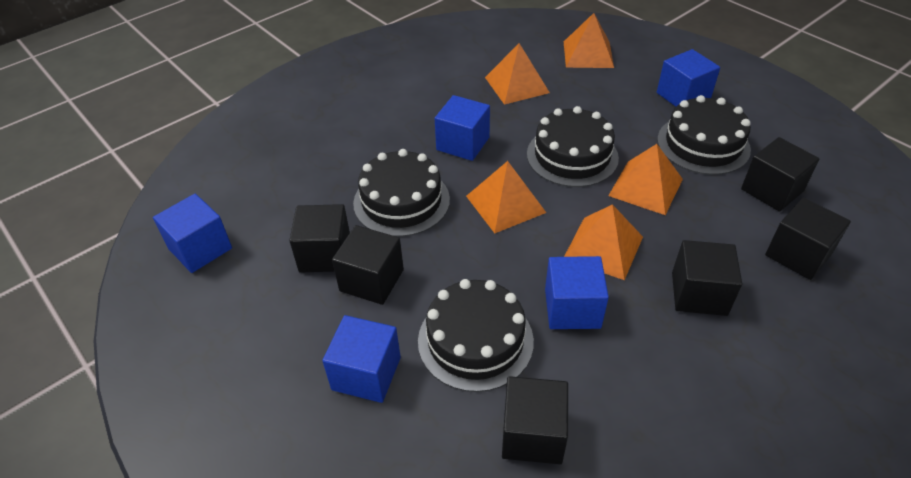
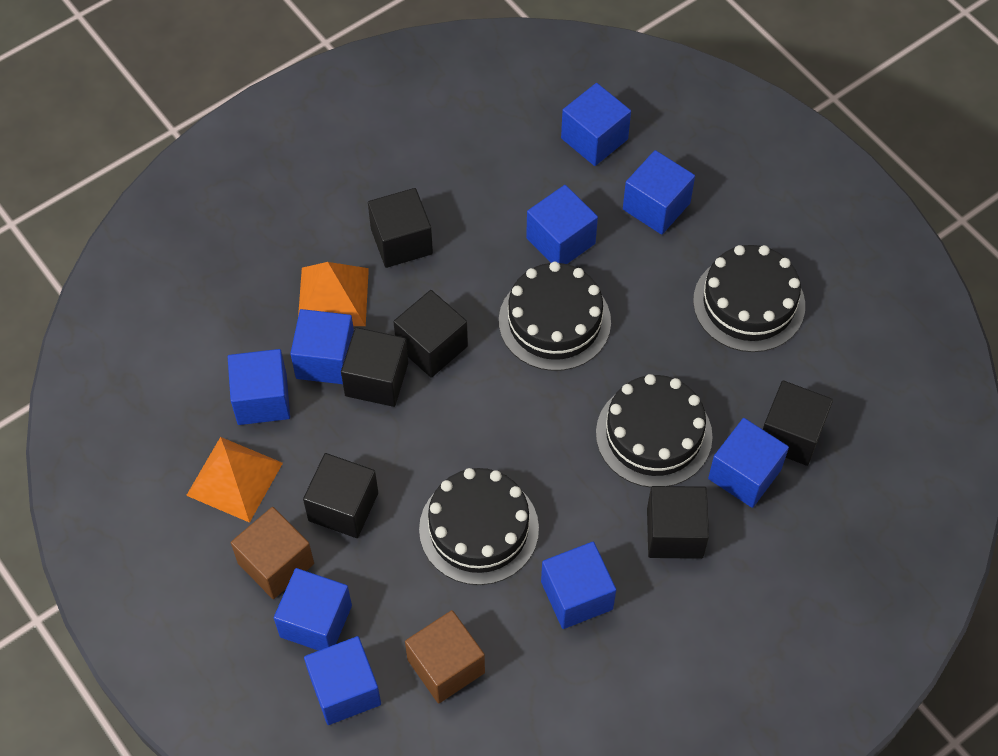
blue cube: 5 -> 9
brown cube: 0 -> 2
orange pyramid: 5 -> 2

